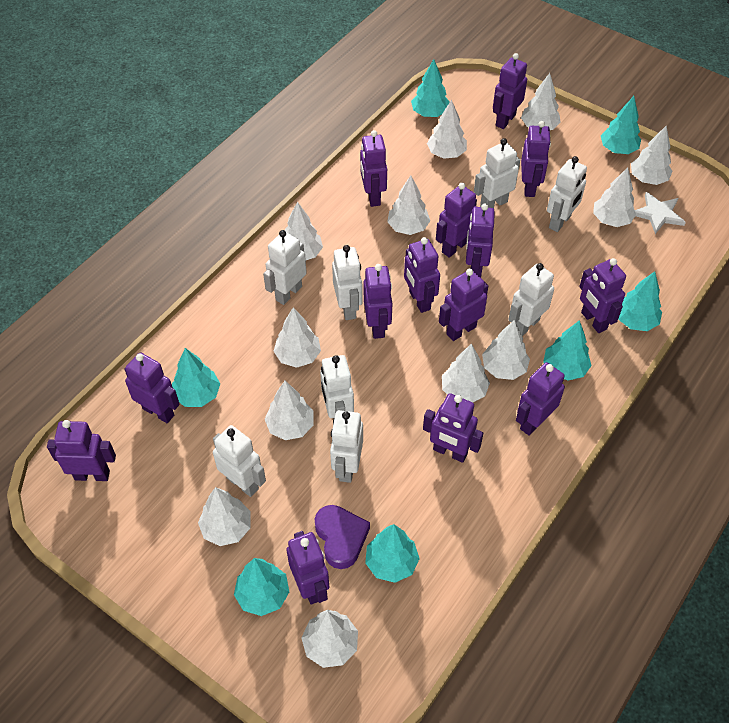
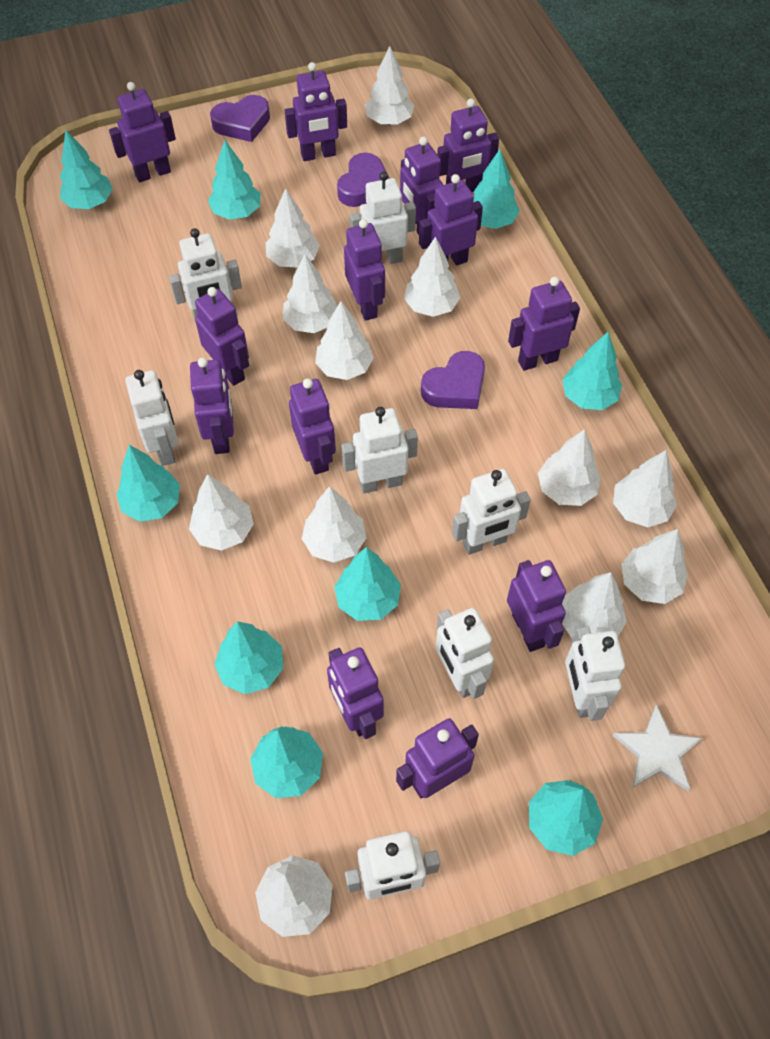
purple heart: 1 -> 3
purple robot: 14 -> 13
turquoise tree: 7 -> 9

